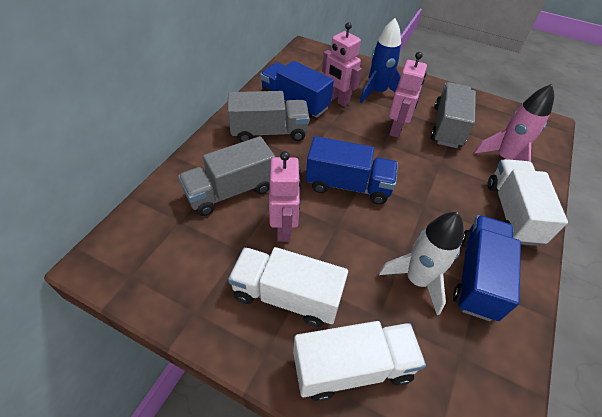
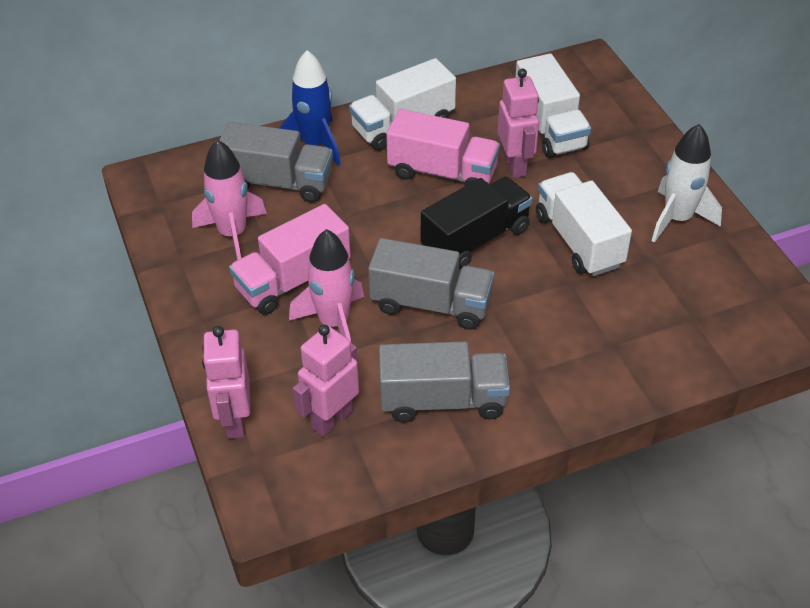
black truck: 0 -> 1
blue truck: 3 -> 0
pink rocket: 1 -> 2
pink truck: 0 -> 2

